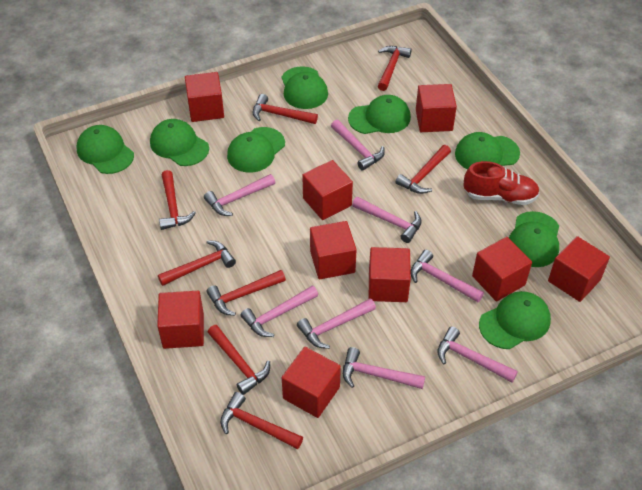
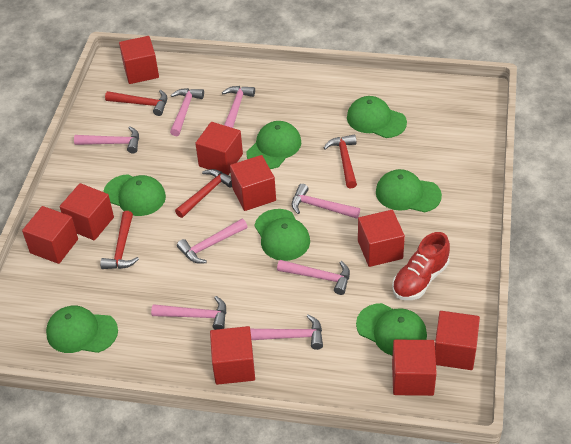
green cap: 8 -> 7
red hammer: 8 -> 4

